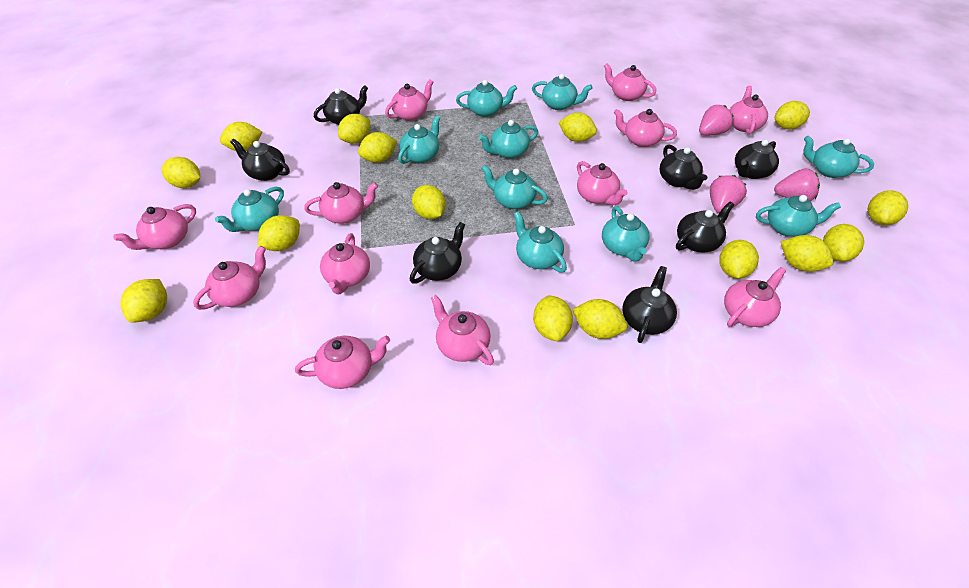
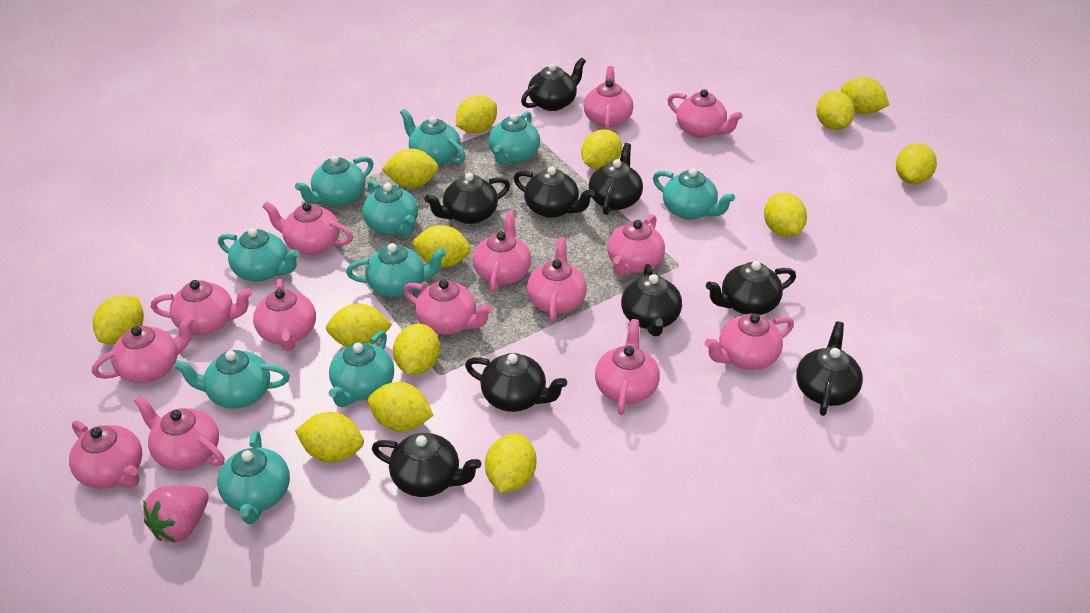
black teapot: 7 -> 9
pink strawberry: 3 -> 1
pink teapot: 12 -> 14
yellow lemon: 15 -> 14

